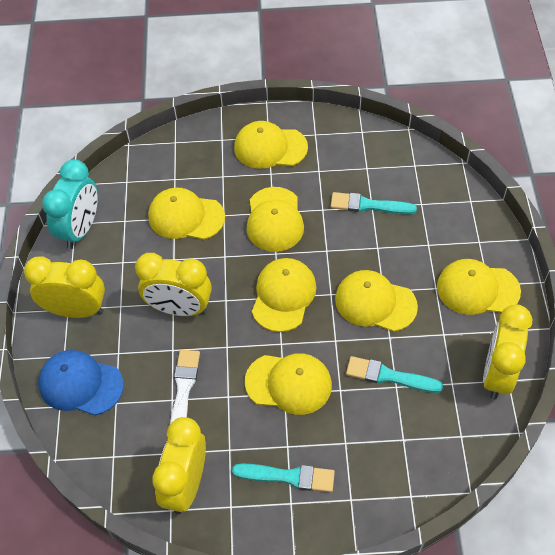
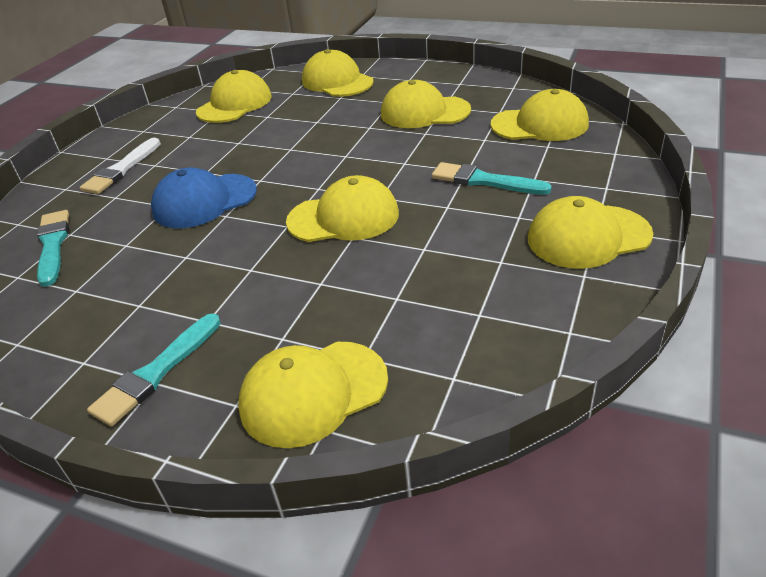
turquoise clock: 1 -> 0
yellow clock: 4 -> 0

